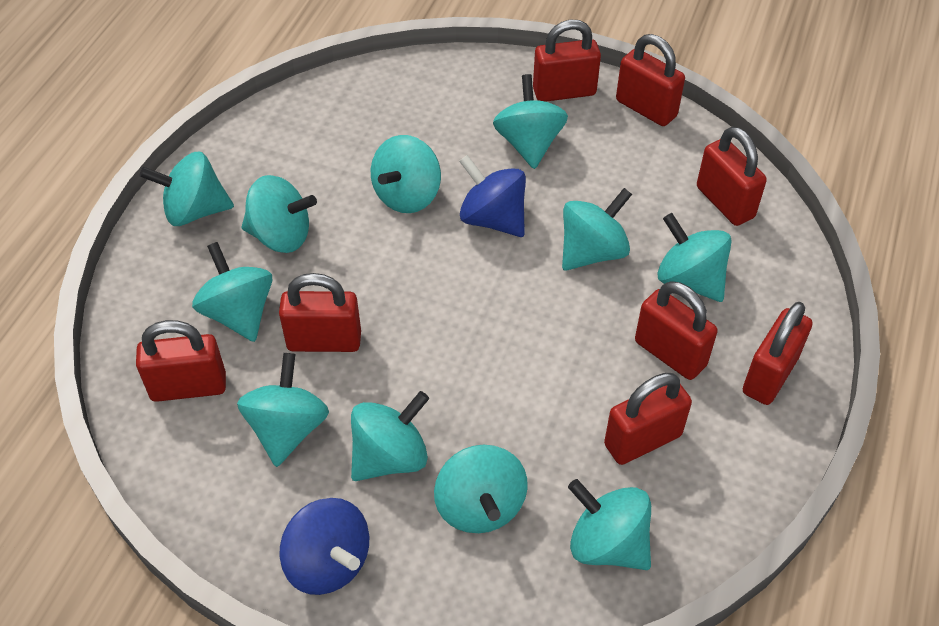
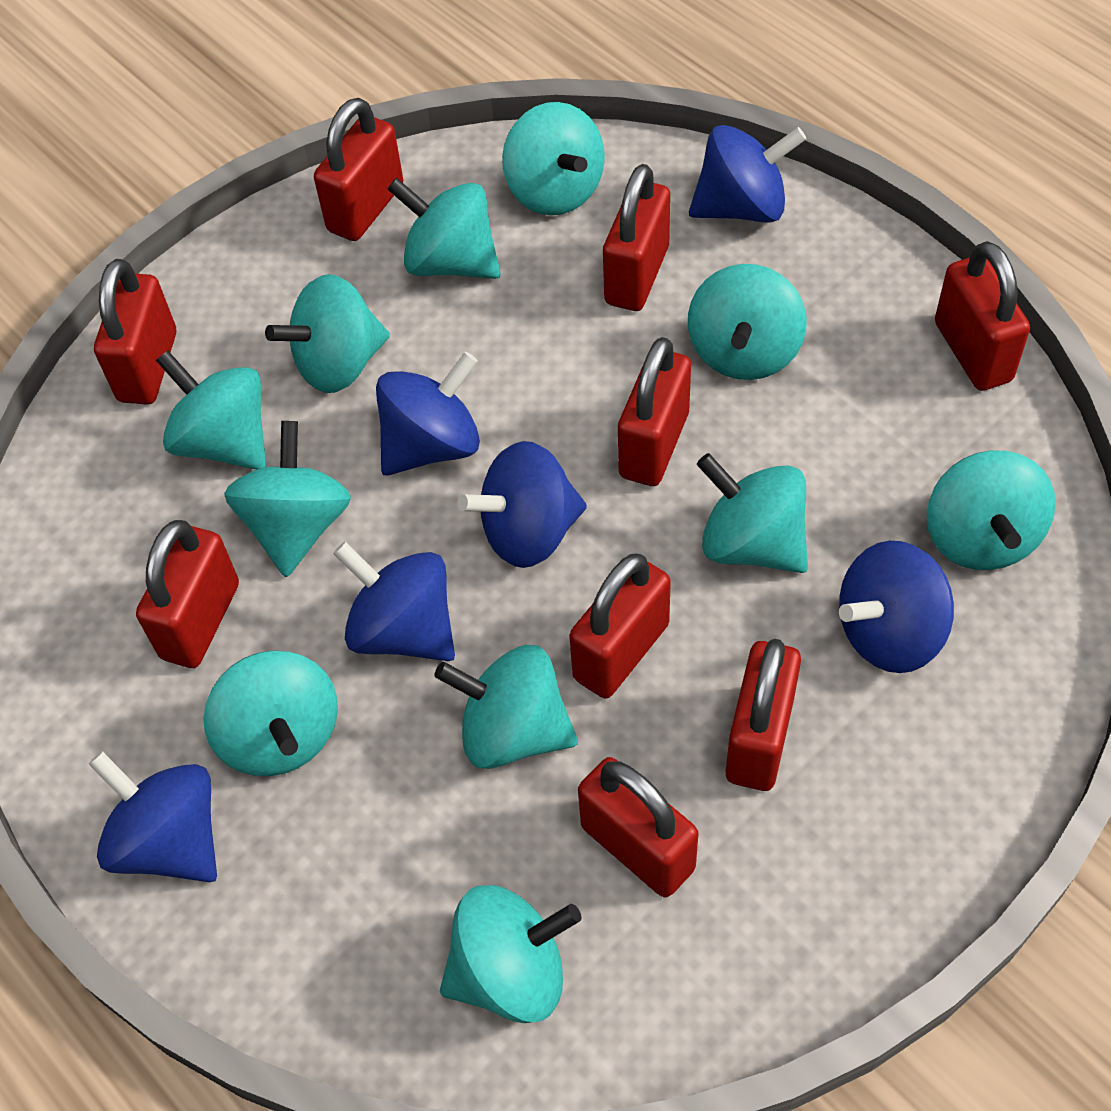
blue spinning top: 2 -> 6
red padlock: 8 -> 9

